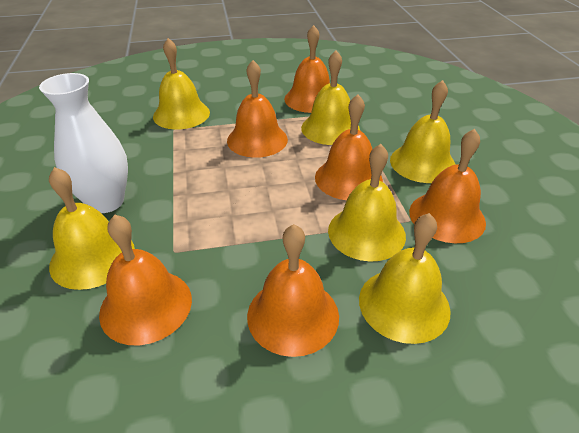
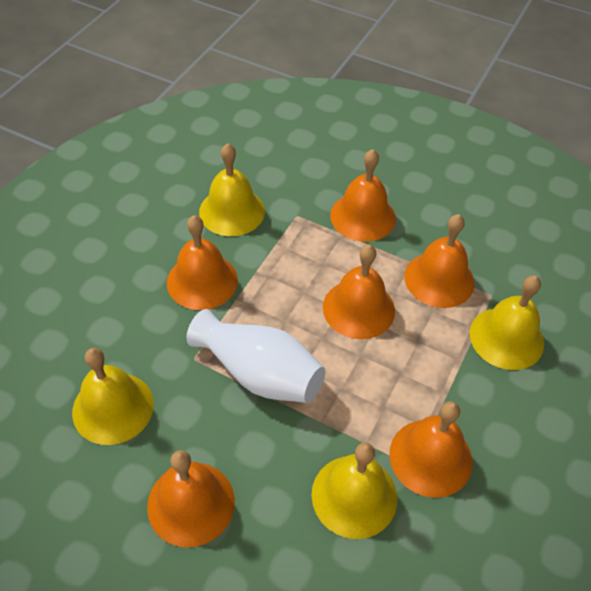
yellow bell: 6 -> 4

